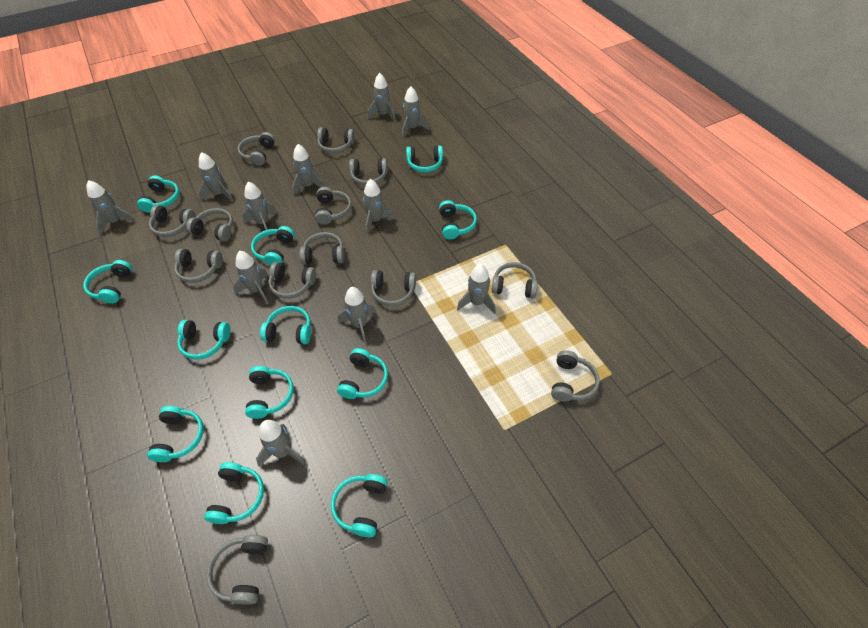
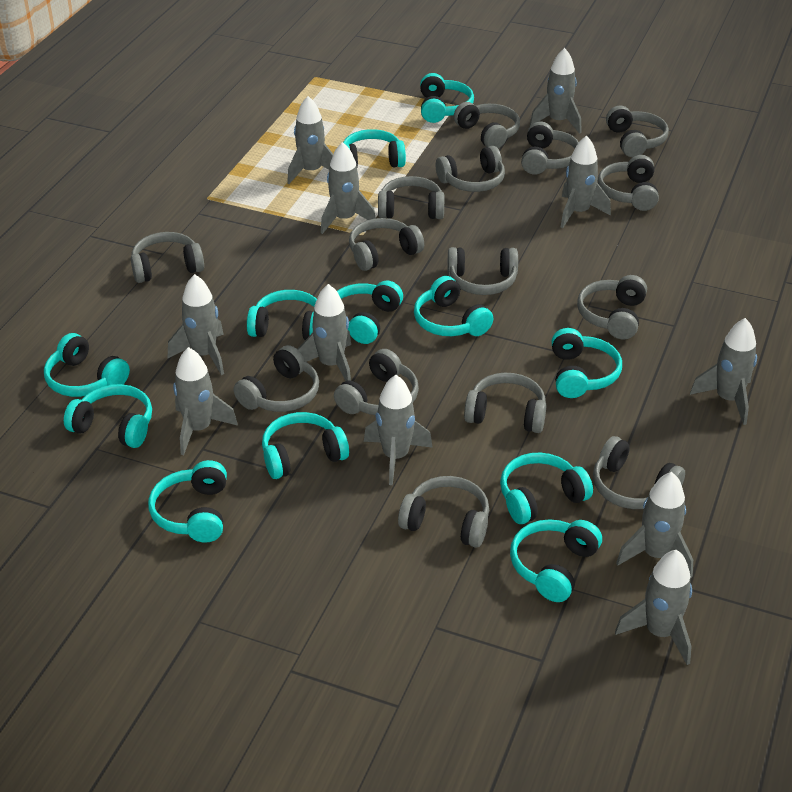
grey headphones: 13 -> 15

